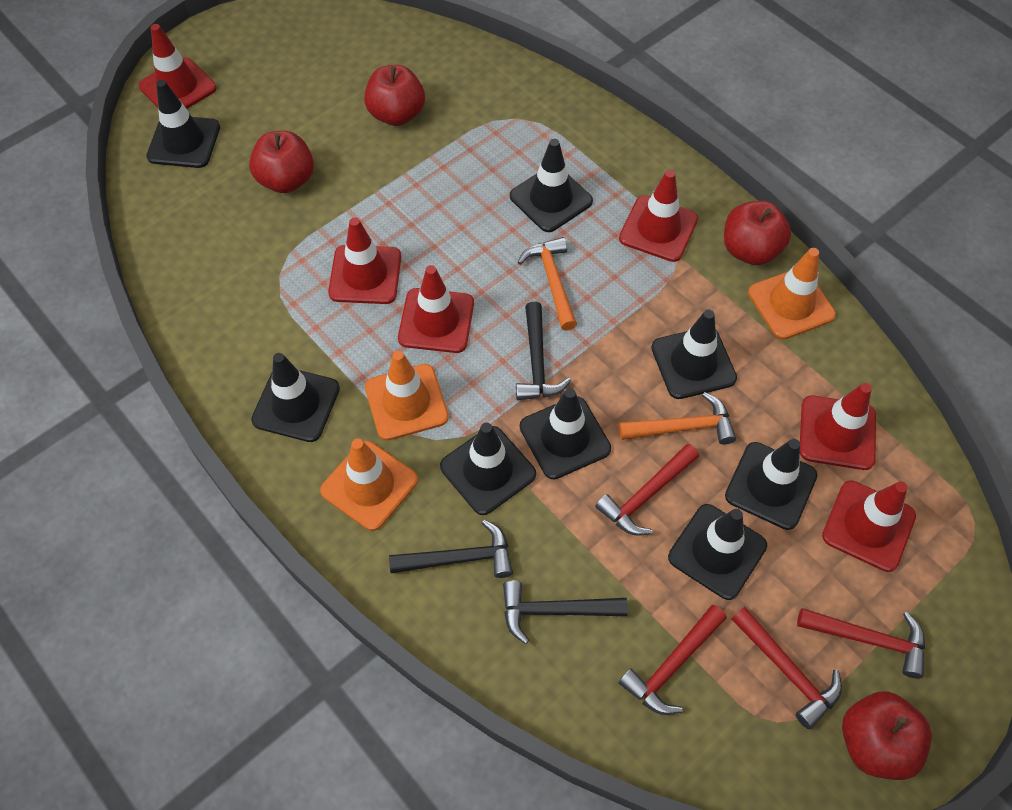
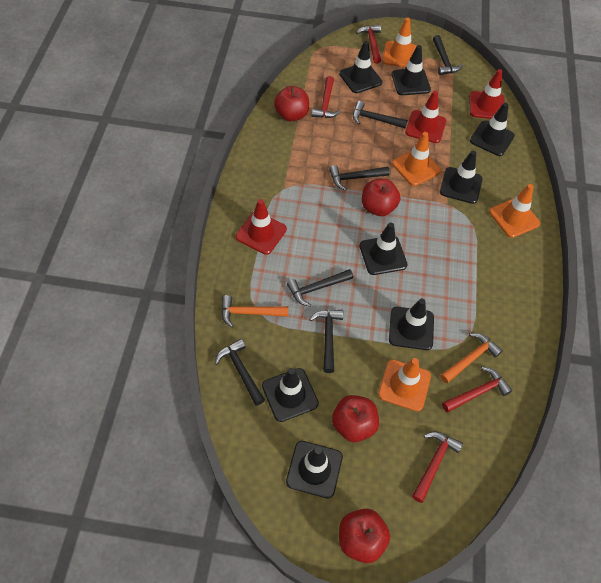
black hammer: 3 -> 6
orange traffic cone: 3 -> 4
red traffic cone: 6 -> 3

